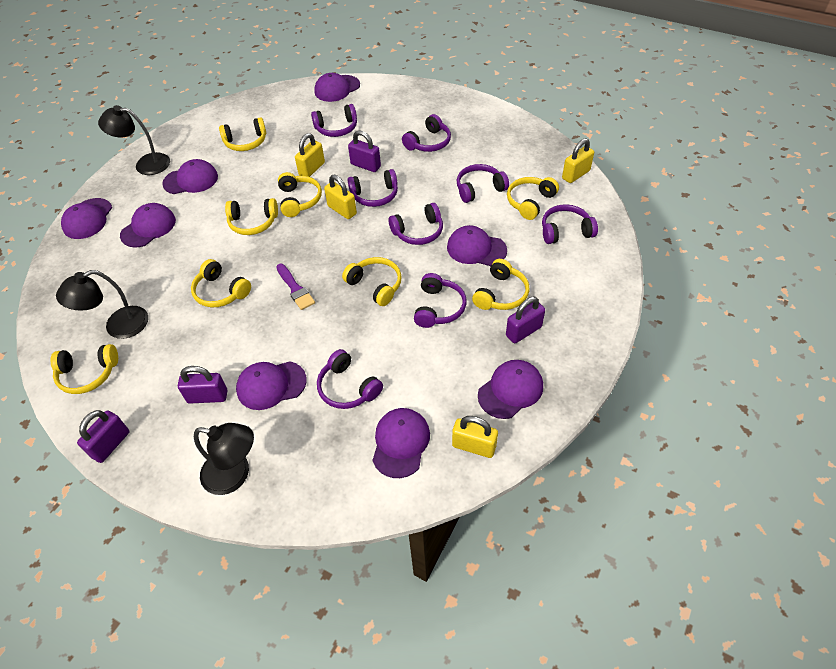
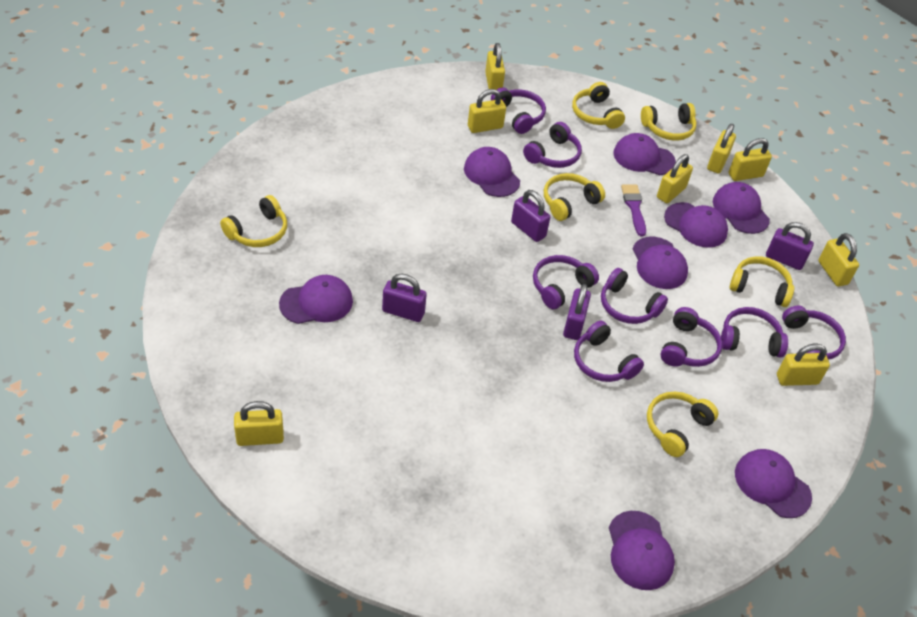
black lamp: 3 -> 0
yellow headphones: 8 -> 6
yellow padlock: 4 -> 8

